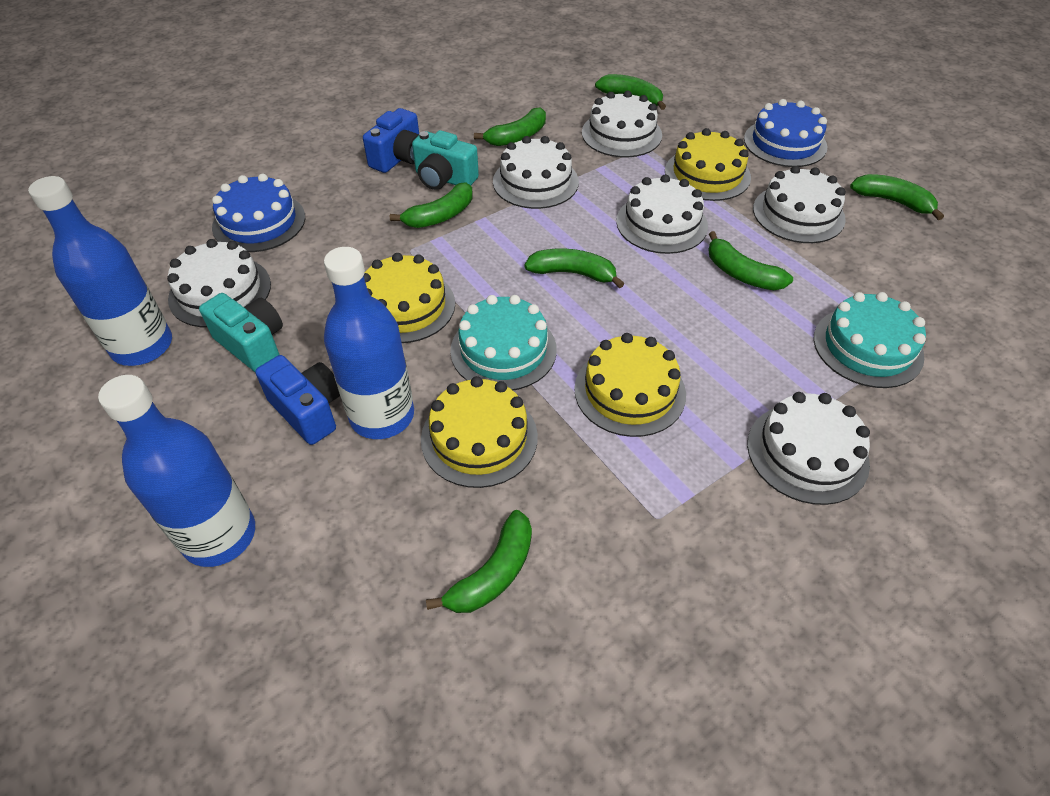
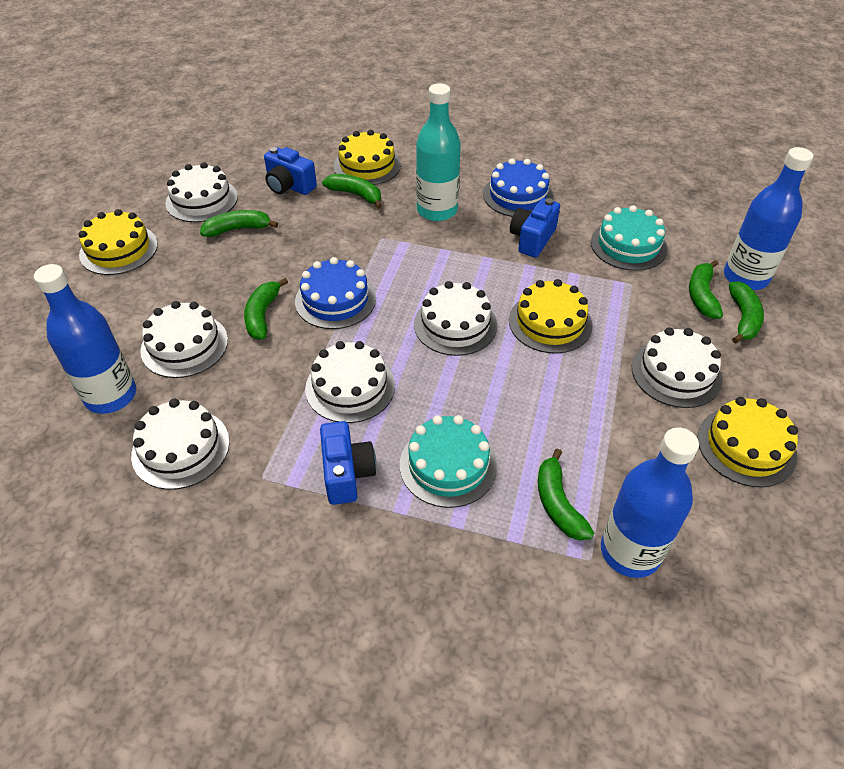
blue camera: 2 -> 3
green banana: 7 -> 6
turquoise bottle: 0 -> 1
turquoise camera: 2 -> 0

